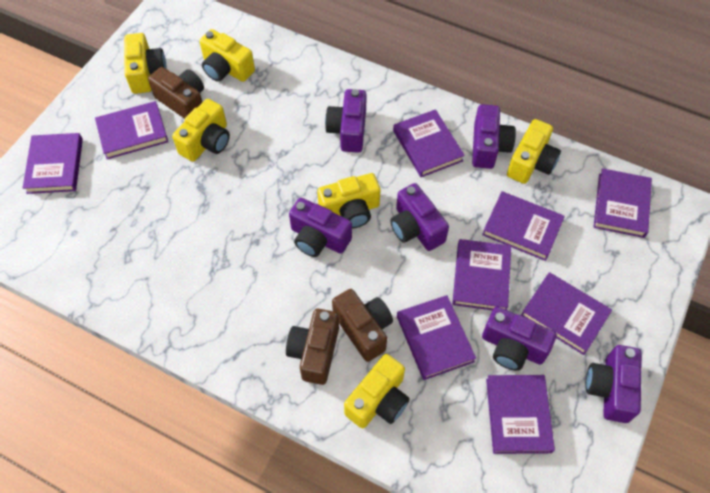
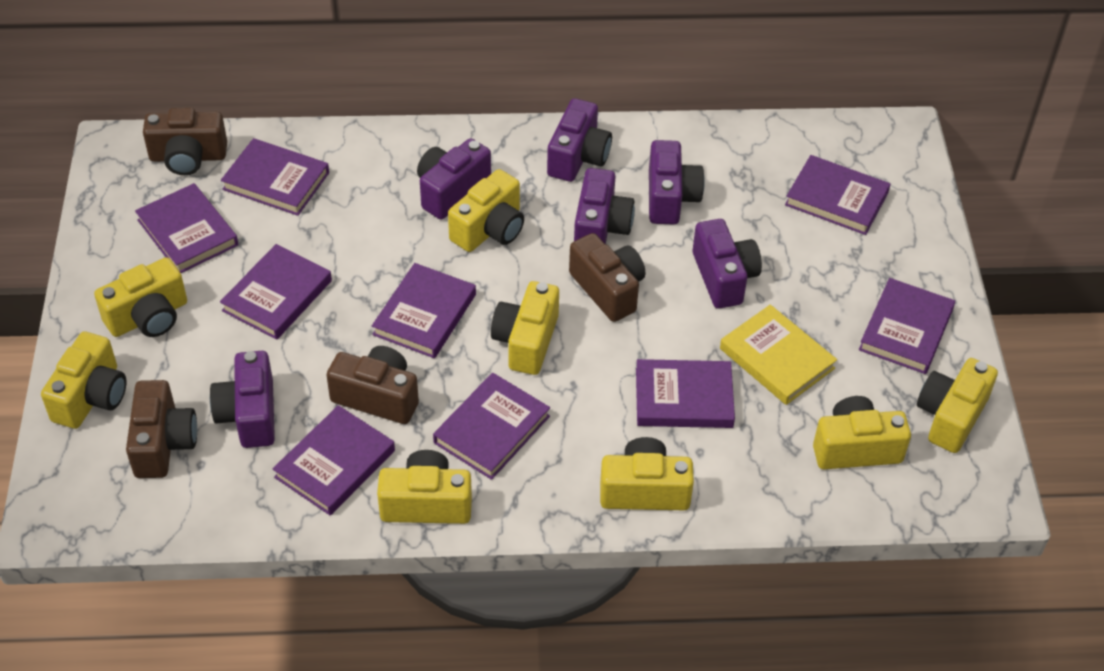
brown camera: 3 -> 4
yellow book: 0 -> 1
yellow camera: 6 -> 8

